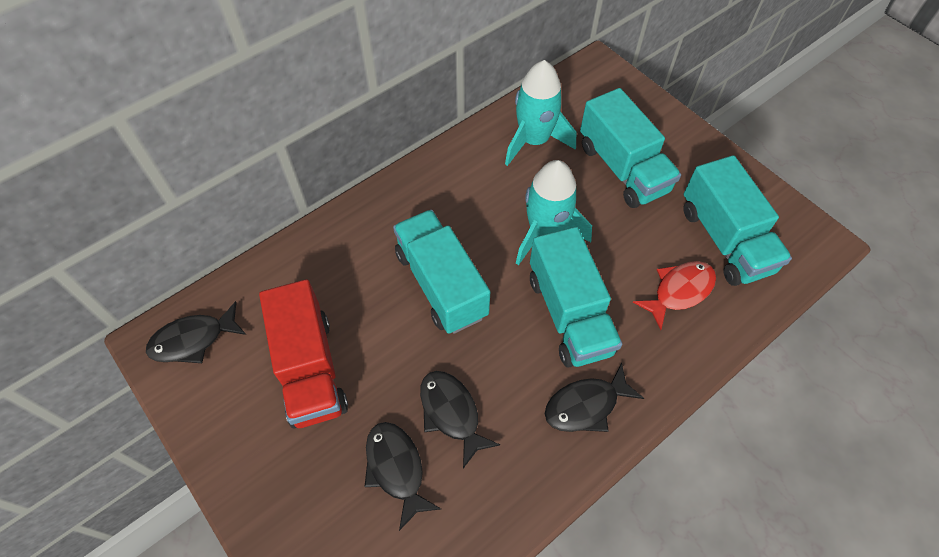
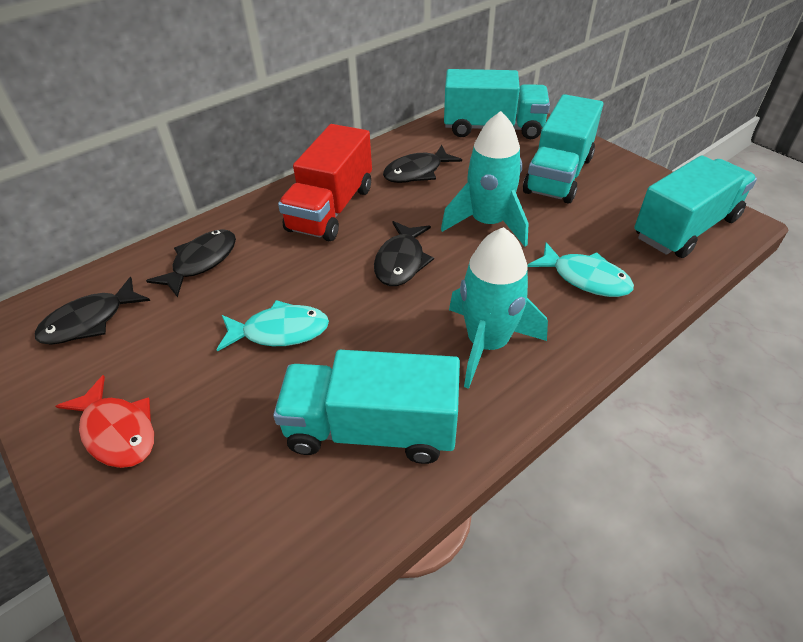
turquoise fish: 0 -> 2

